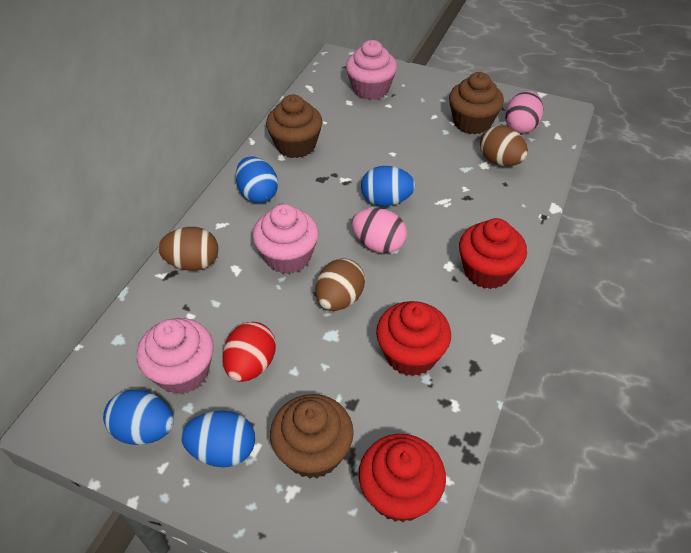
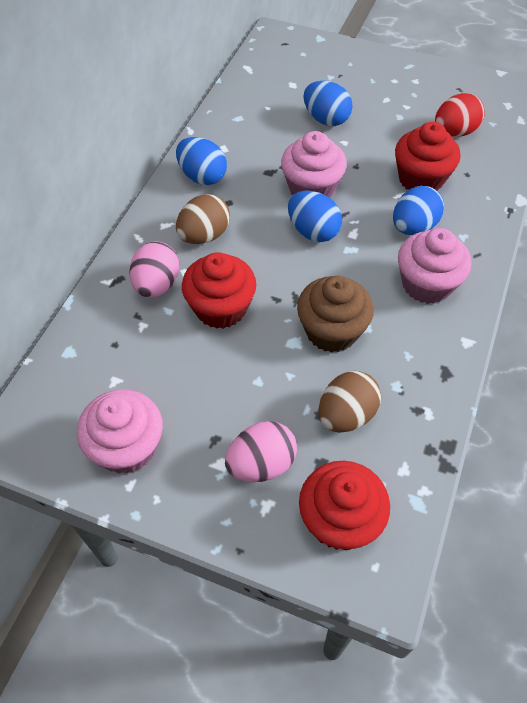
brown cupcake: 3 -> 1
brown egg: 3 -> 2

